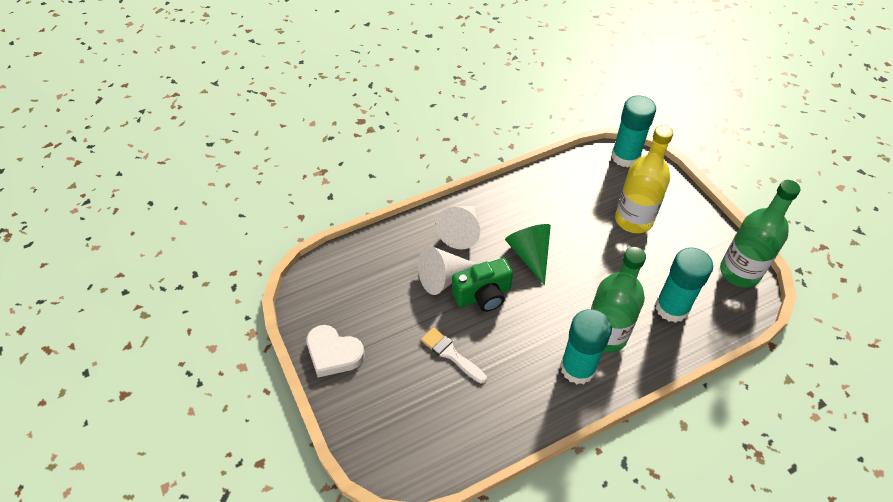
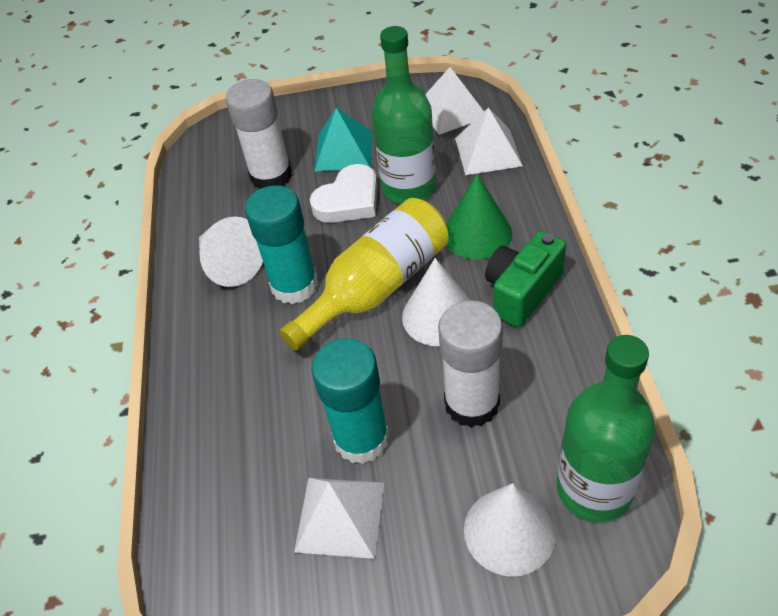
turquoise glue stick: 3 -> 2
turquoise pyramid: 0 -> 1
white brush: 1 -> 0
white cone: 2 -> 3
white glue stick: 0 -> 2
white pyramid: 0 -> 3

